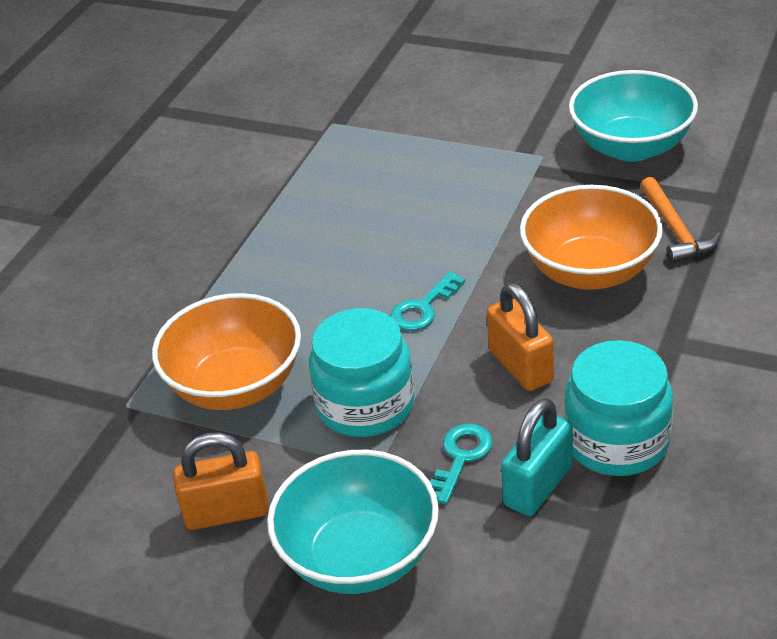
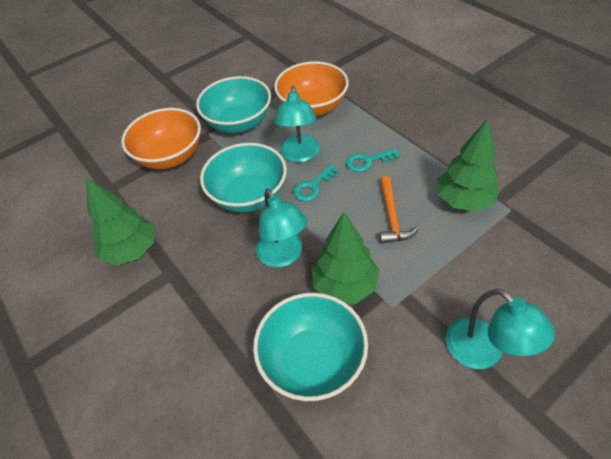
green tree: 0 -> 3
orange padlock: 2 -> 0
turquoise bowl: 2 -> 3
turquoise jar: 2 -> 0
turquoise lamp: 0 -> 3
turquoise padlock: 1 -> 0

